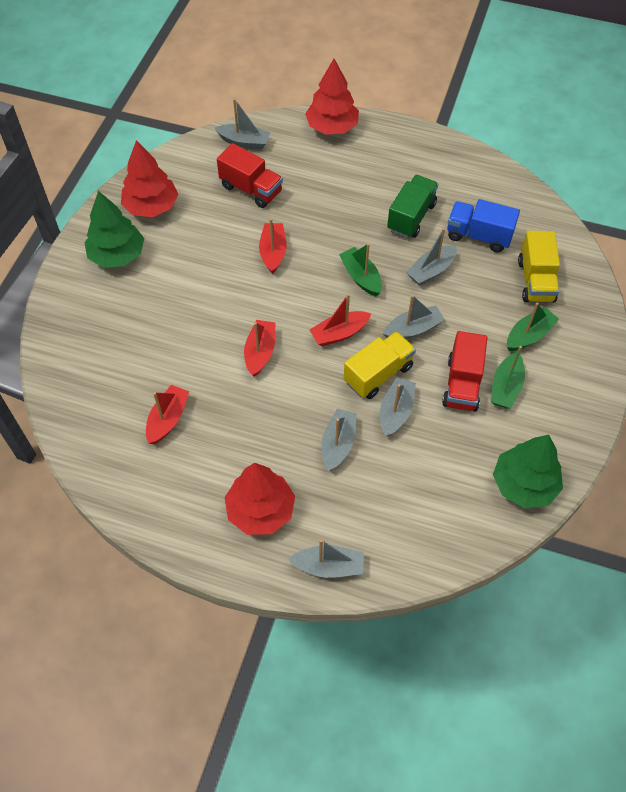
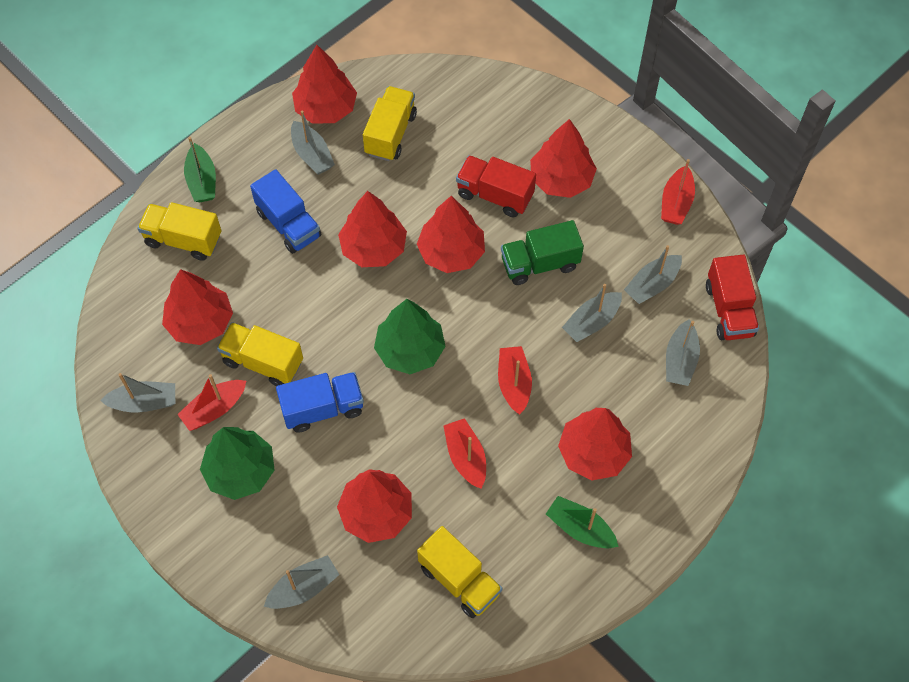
blue truck: 1 -> 2
green boat: 3 -> 2
red tree: 3 -> 7
yellow truck: 2 -> 4

